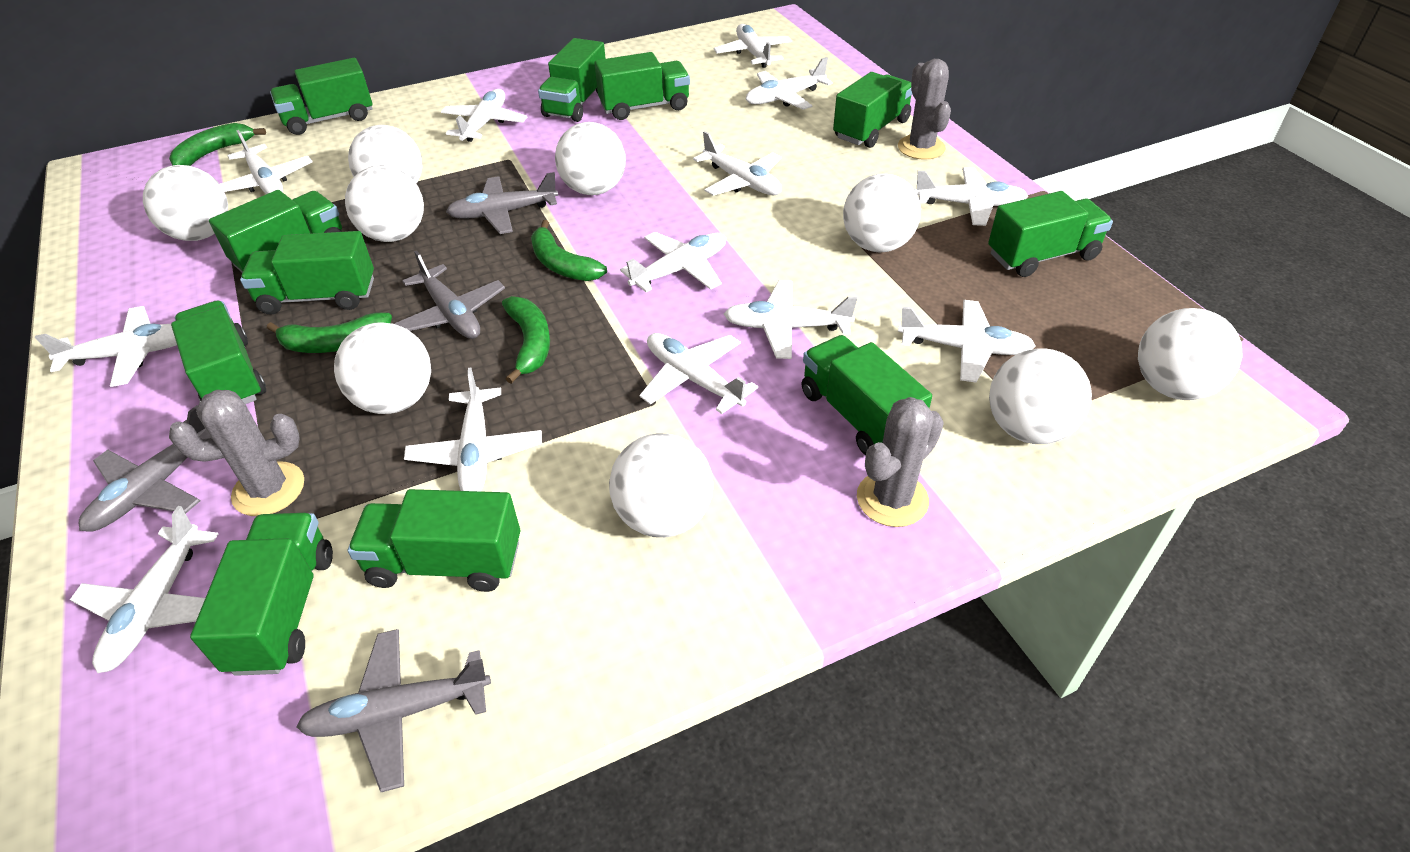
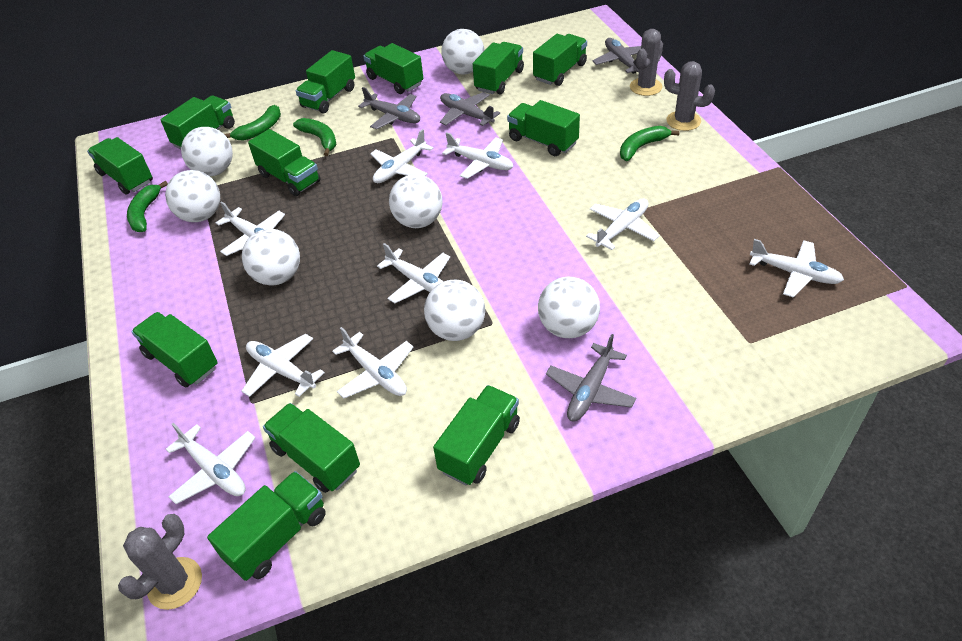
green truck: 11 -> 12
white ball: 9 -> 7
white plane: 13 -> 9

